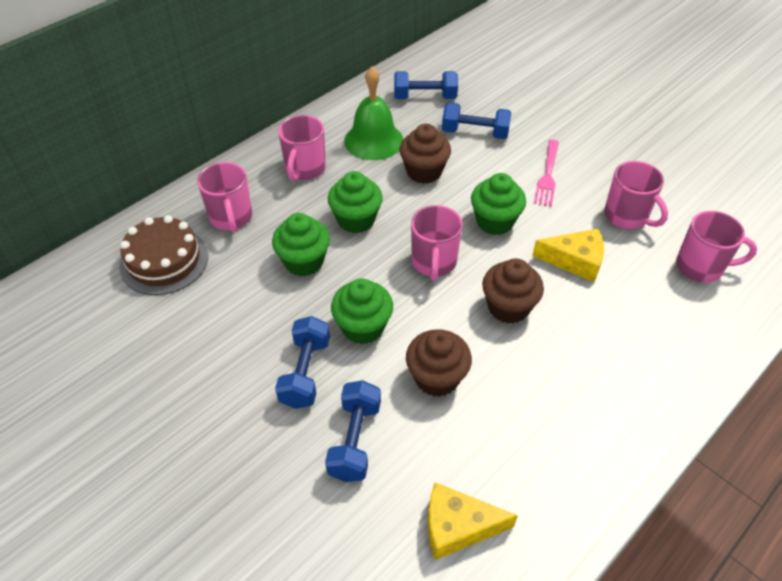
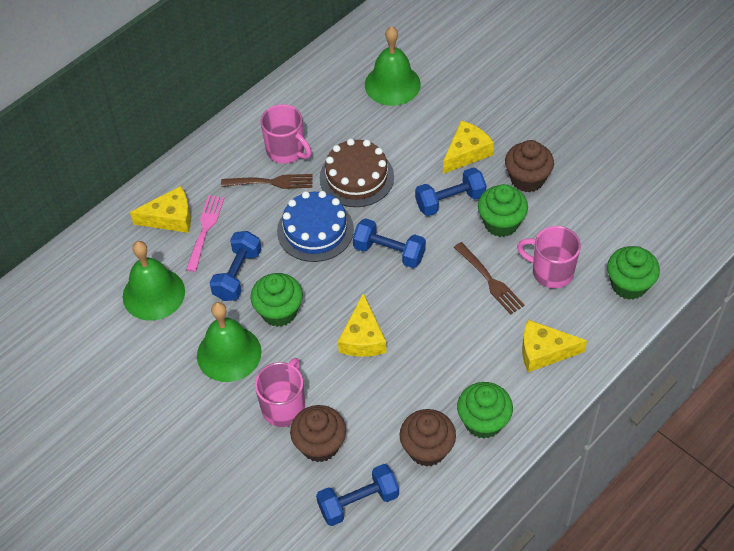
blue cake: 0 -> 1
brown fork: 0 -> 2
green bell: 1 -> 3
pink mug: 5 -> 3
yellow cheese: 2 -> 4

